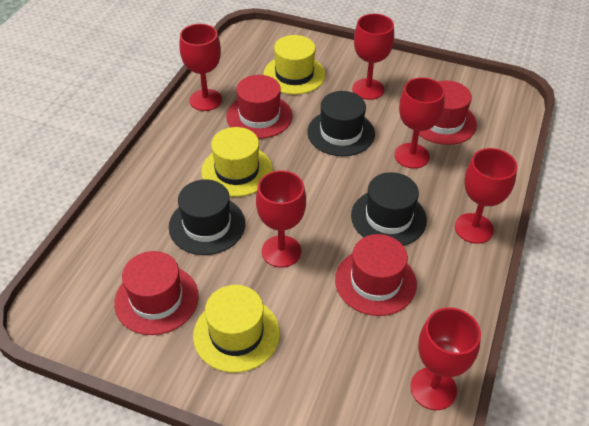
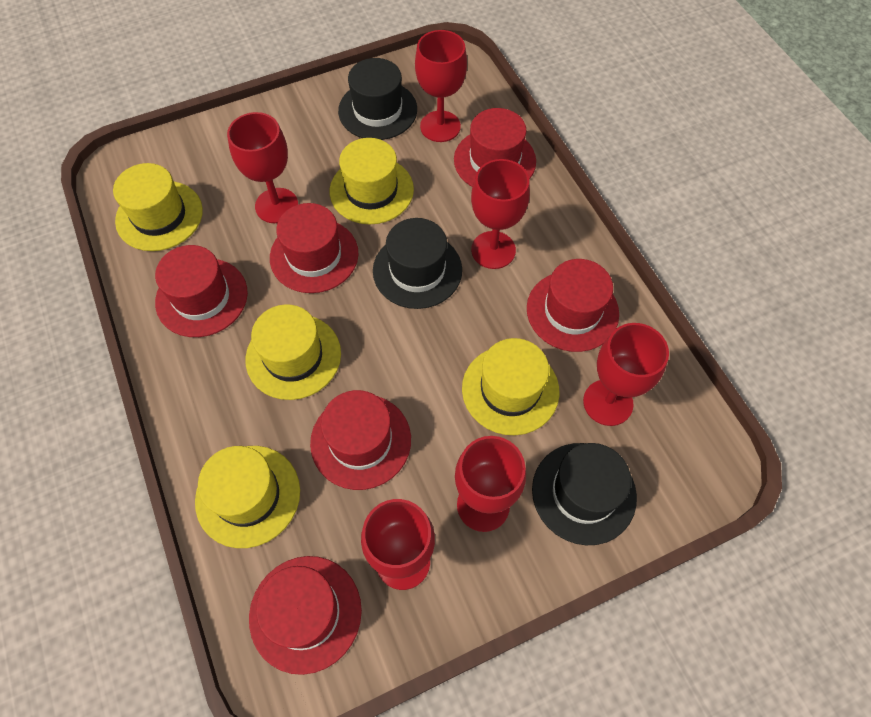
red hat: 4 -> 6
yellow hat: 3 -> 5

